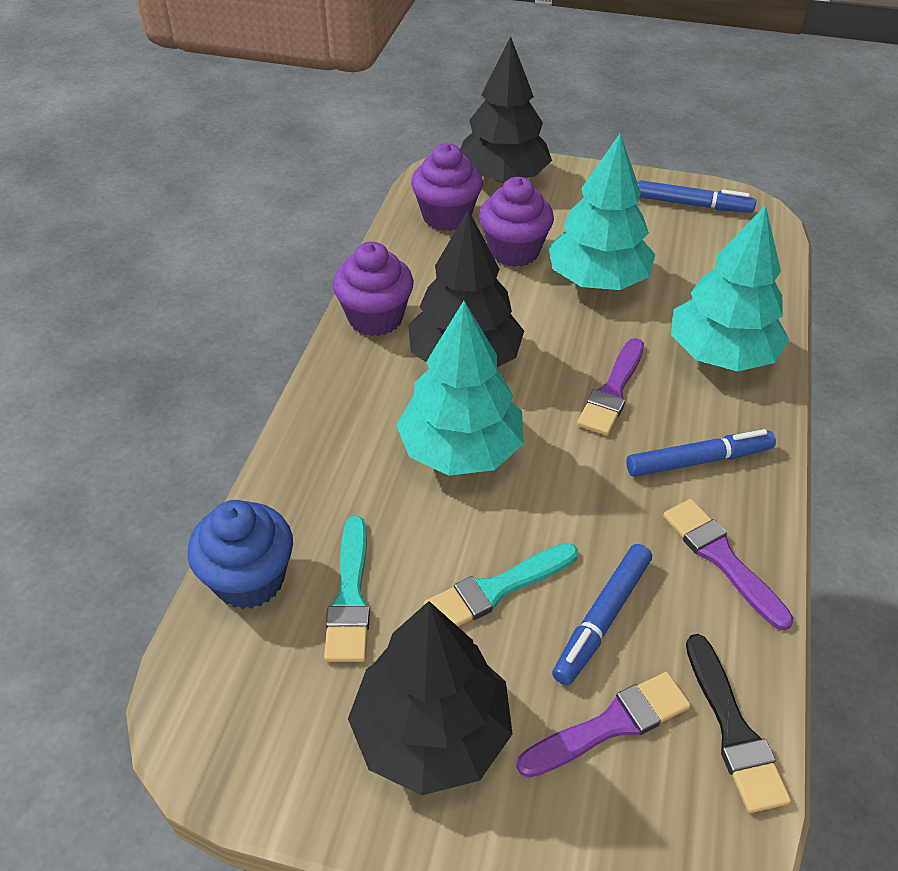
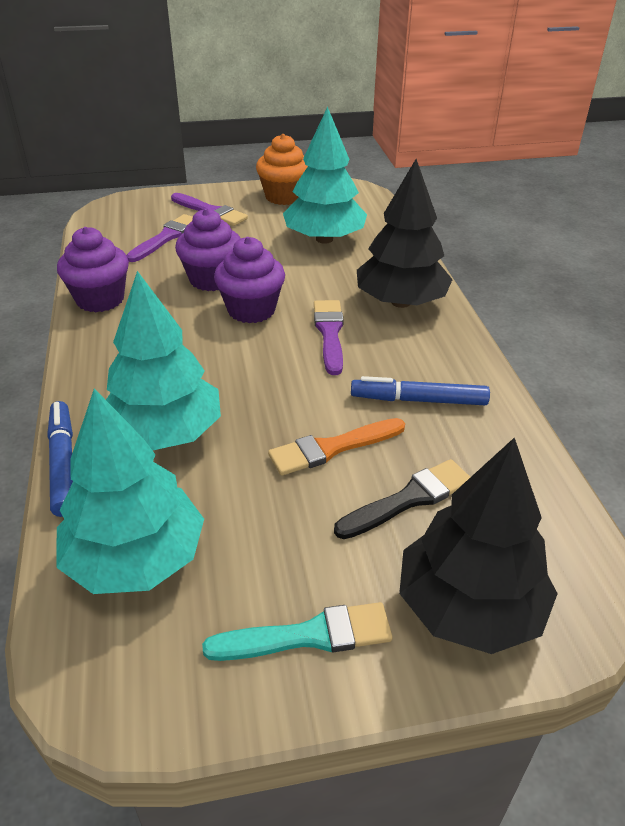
black tree: 3 -> 2
blue cupcake: 1 -> 0
blue marker: 3 -> 2
orange brush: 0 -> 1
orange cupcake: 0 -> 1
turquoise brush: 2 -> 1

